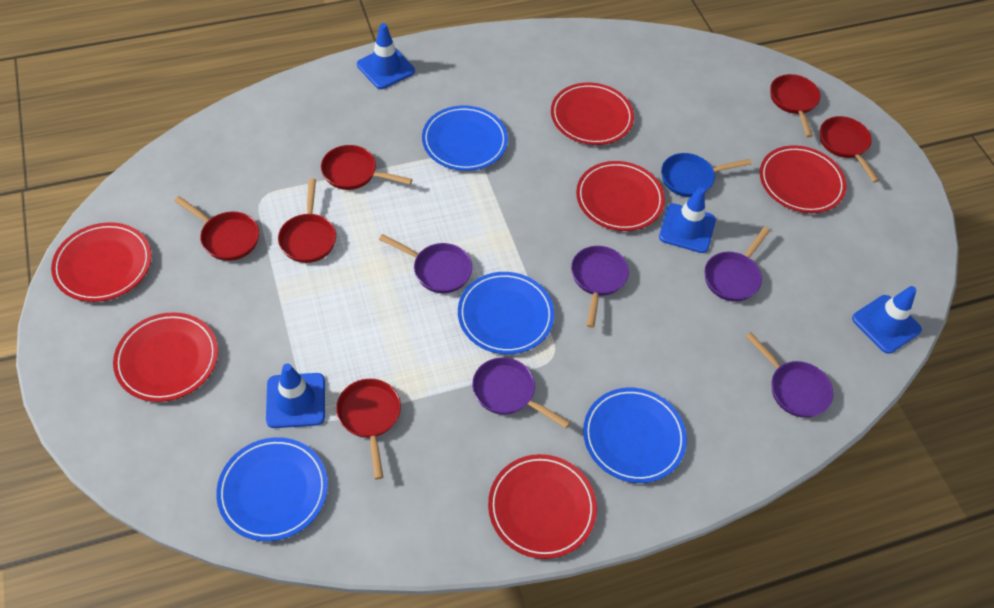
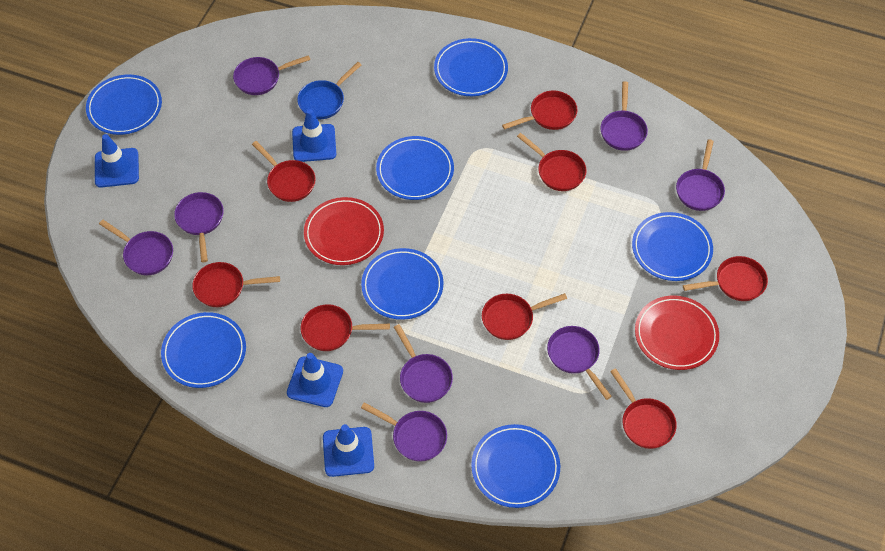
blue plate: 4 -> 7
purple pan: 5 -> 8
red pan: 6 -> 8
red plate: 6 -> 2

